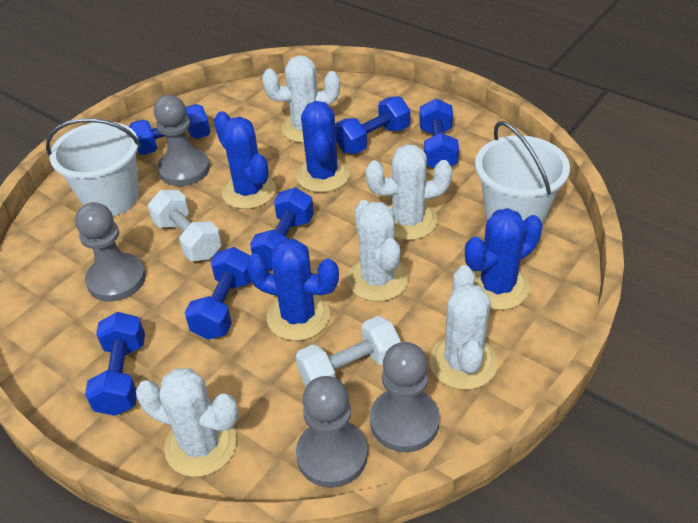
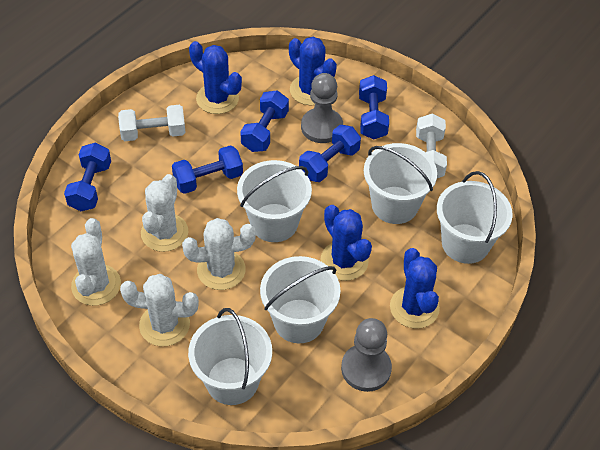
blue dumbbell: 6 -> 5
grey pawn: 4 -> 2
white bucket: 2 -> 5
white cactus: 5 -> 4

